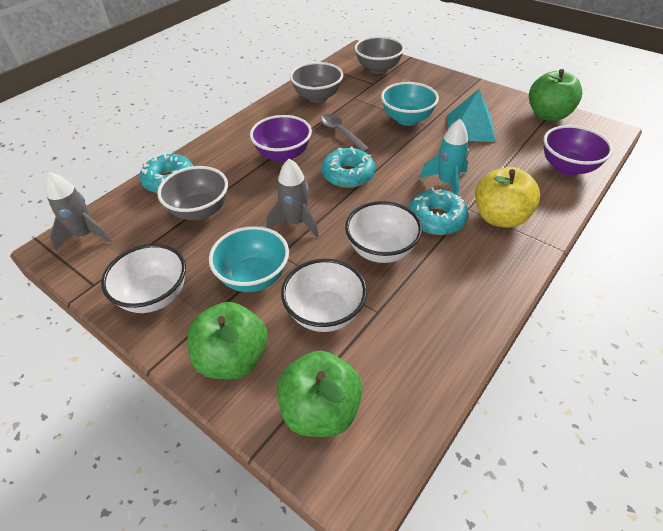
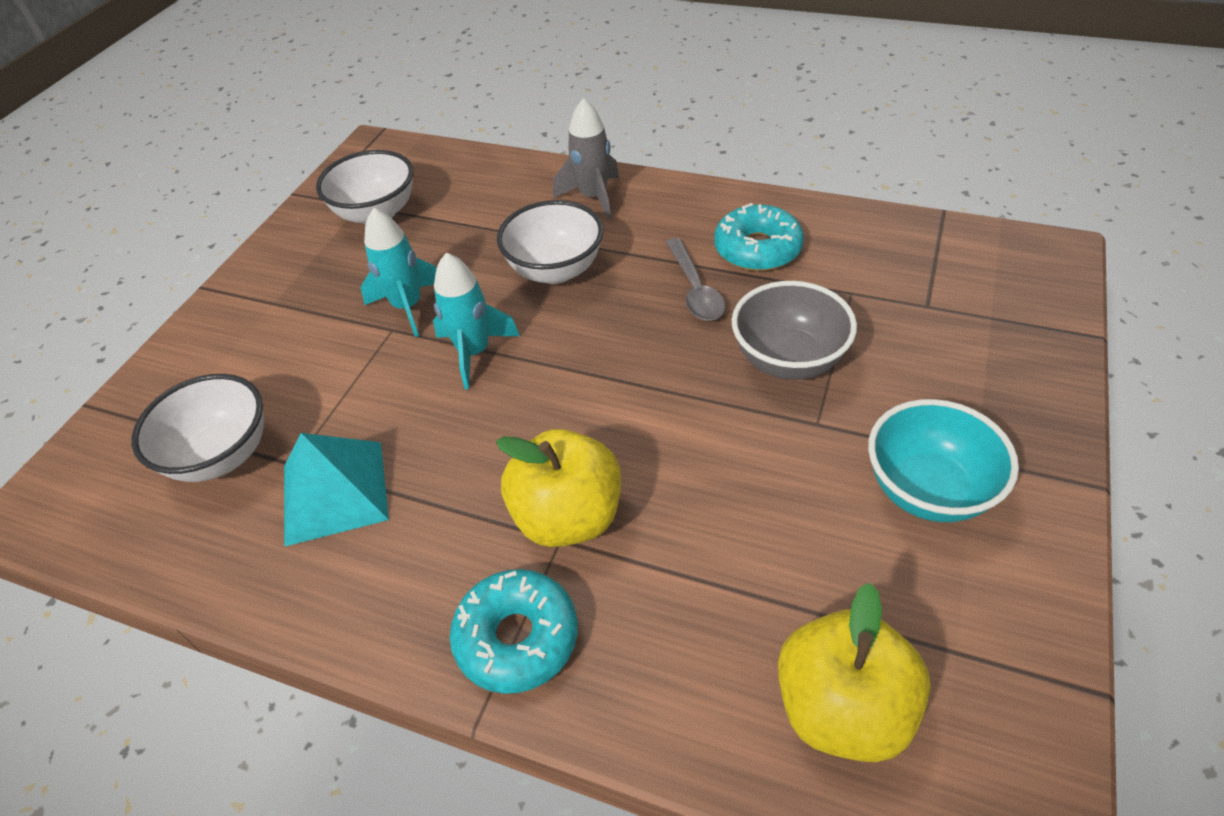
green apple: 3 -> 0
grey bowl: 3 -> 1
grey rocket: 2 -> 1
purple bowl: 2 -> 0
turquoise bowl: 2 -> 1
turquoise donut: 3 -> 2
turquoise rocket: 1 -> 2
yellow apple: 1 -> 2

